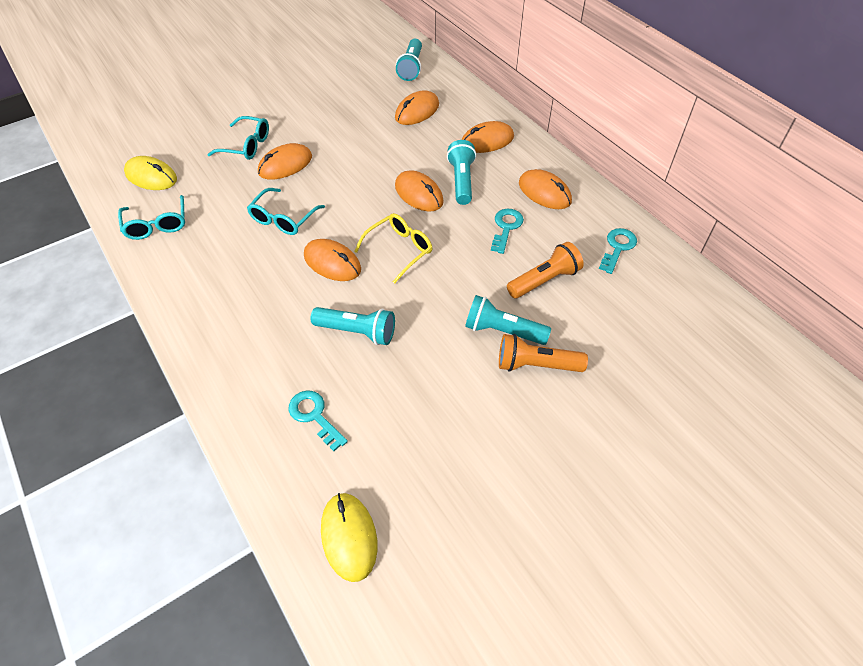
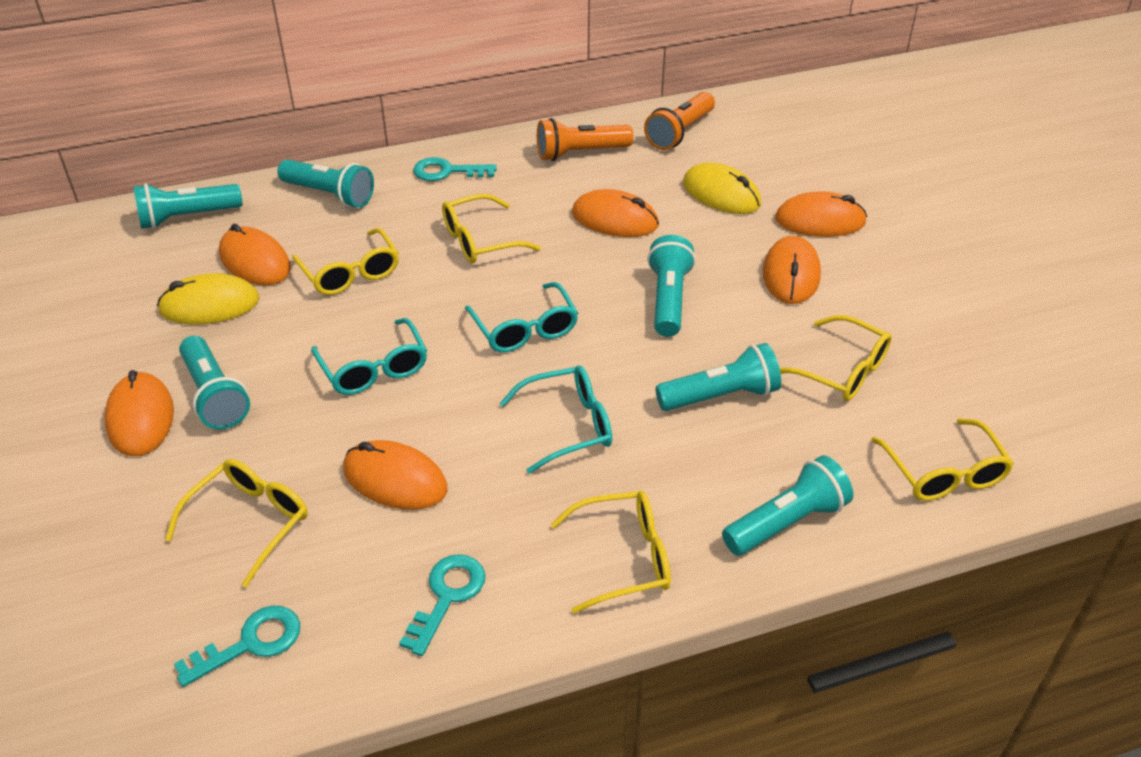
turquoise flashlight: 4 -> 6
yellow glasses: 1 -> 6

